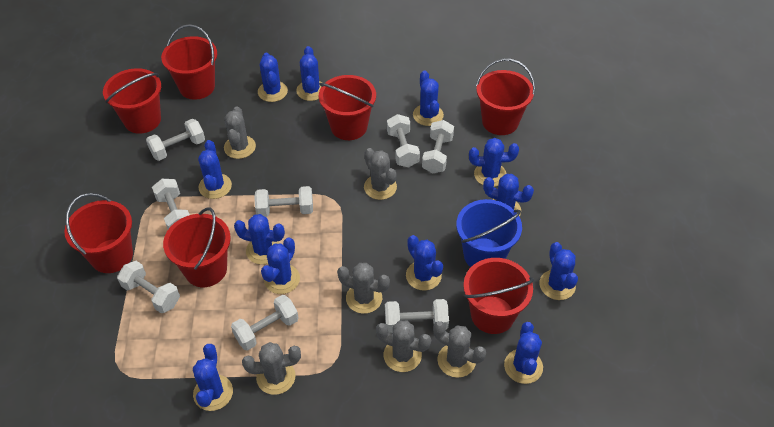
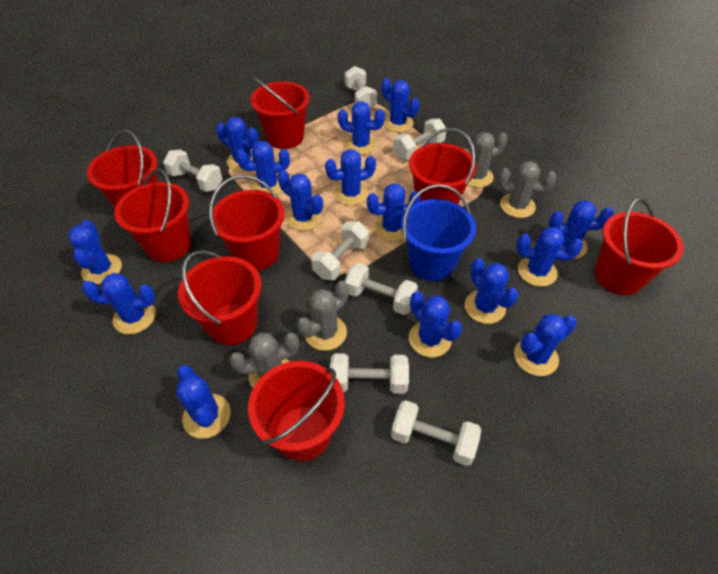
blue cactus: 12 -> 15
grey cactus: 6 -> 4
red bucket: 7 -> 8
white dumbbell: 8 -> 7

